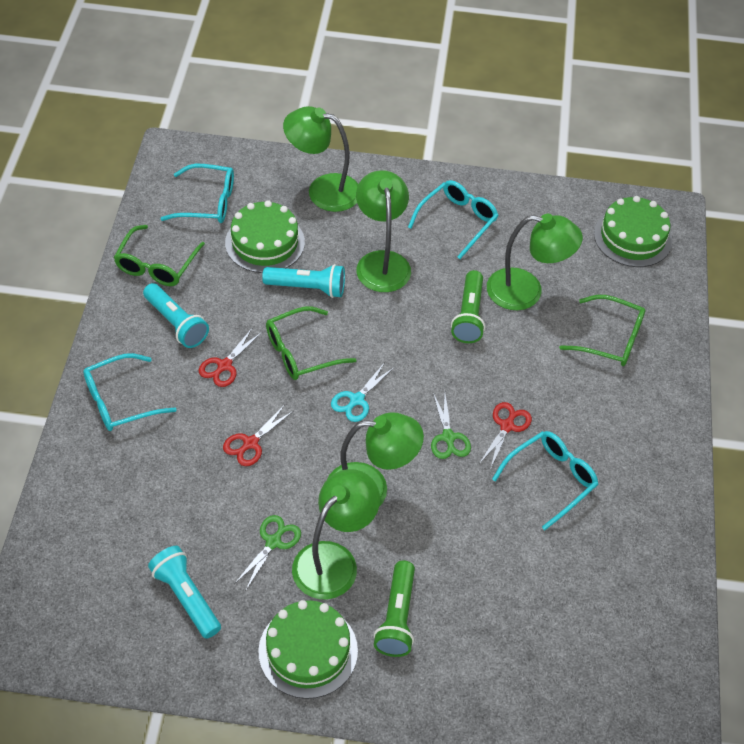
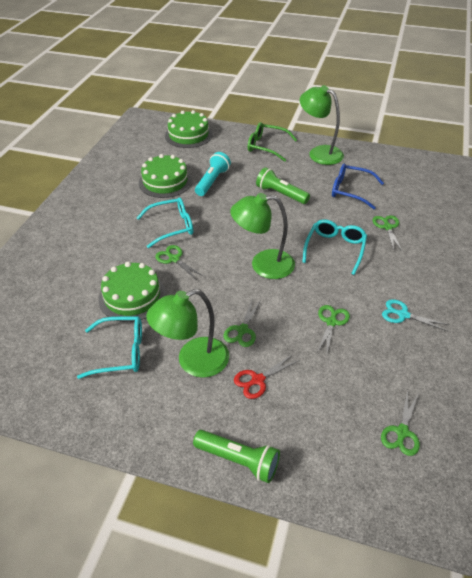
blue glasses: 0 -> 1
green glasses: 3 -> 1
green lamp: 5 -> 3
green scissors: 2 -> 5
red scissors: 3 -> 1
turquoise flashlight: 3 -> 1
turquoise glasses: 4 -> 3

